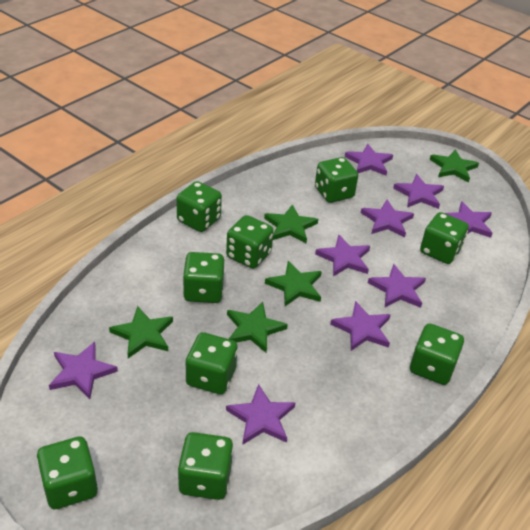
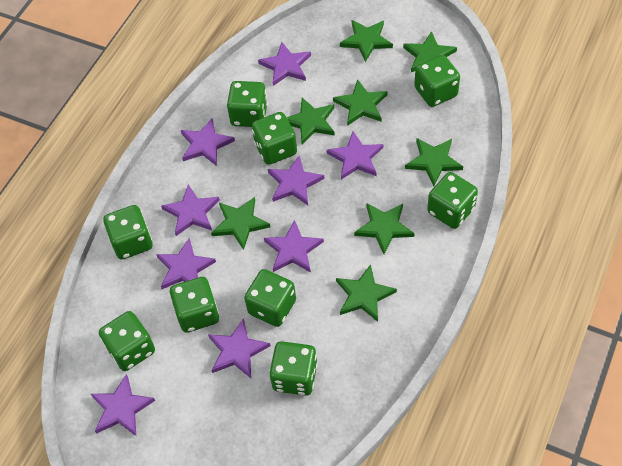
green star: 5 -> 8

